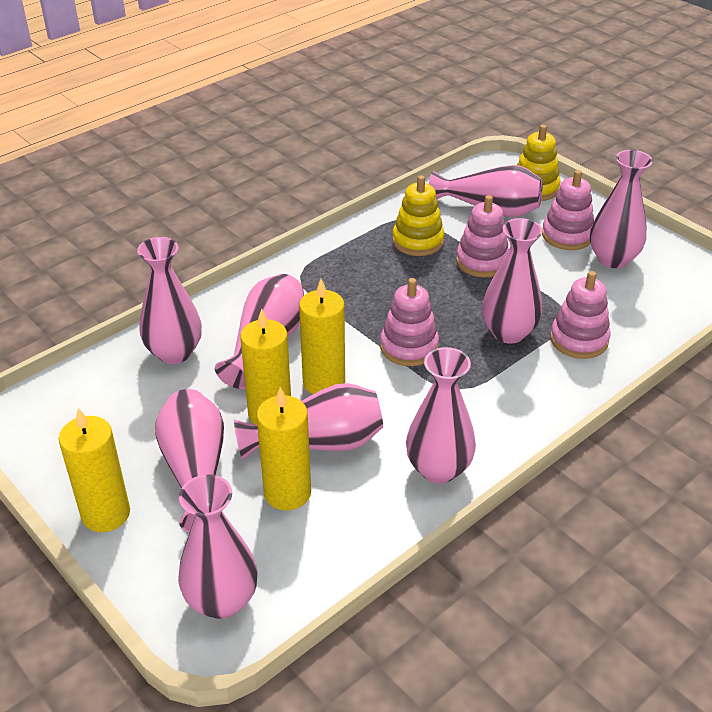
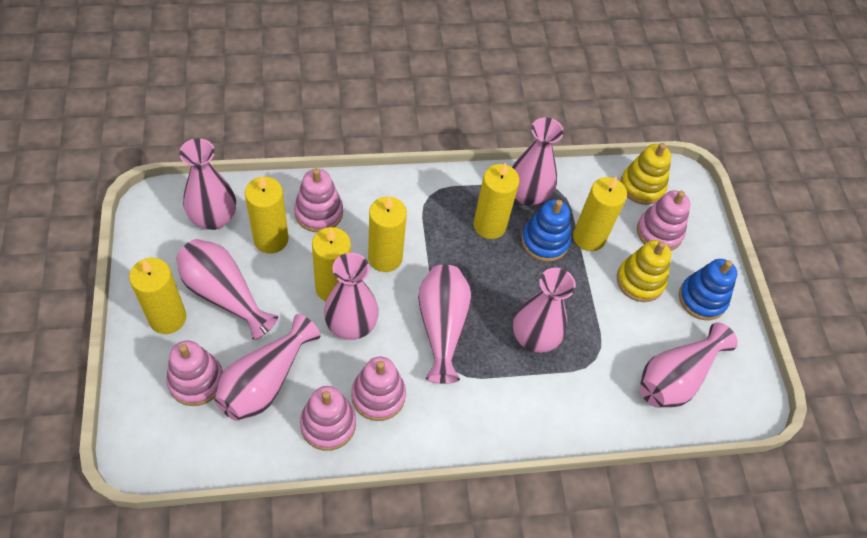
blue stacking toy: 0 -> 2
pink stacking toy: 4 -> 5
pink vase: 9 -> 8
yellow candle: 4 -> 6

